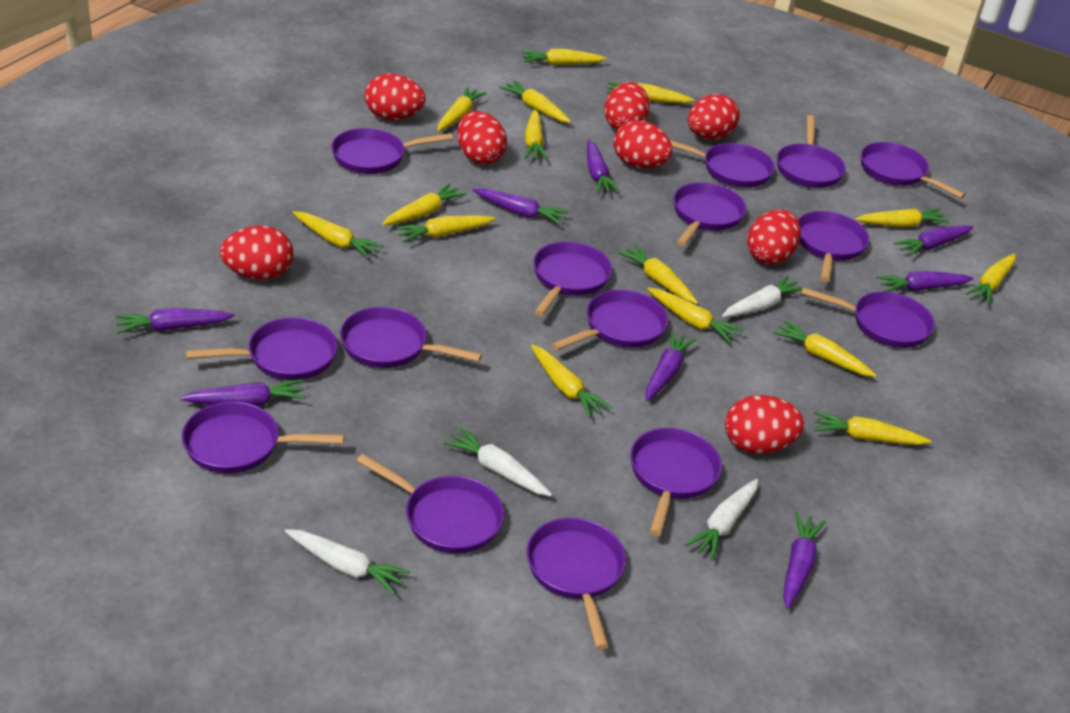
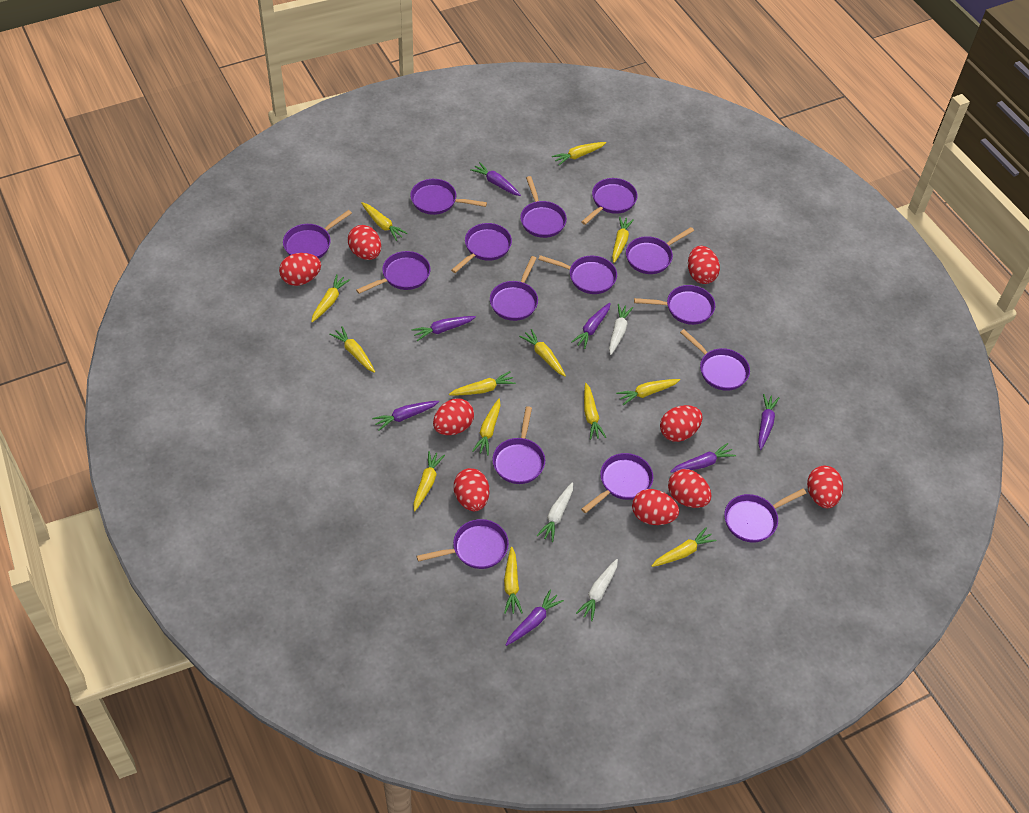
purple carrot: 8 -> 7
red egg: 8 -> 9
white carrot: 4 -> 3
yellow carrot: 15 -> 13

